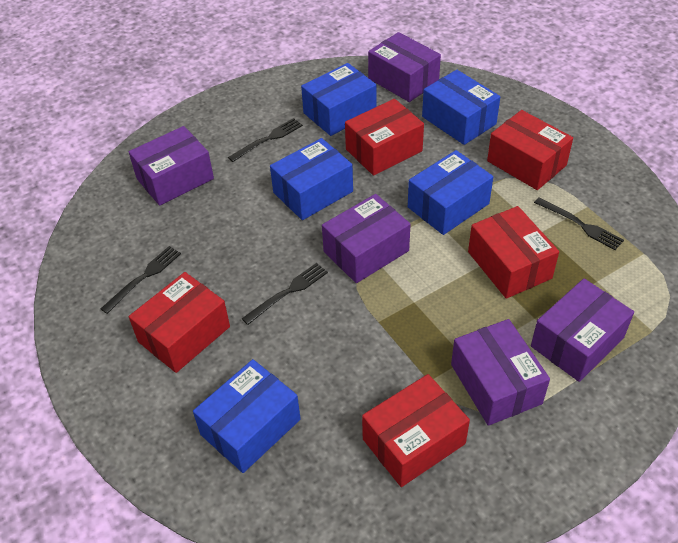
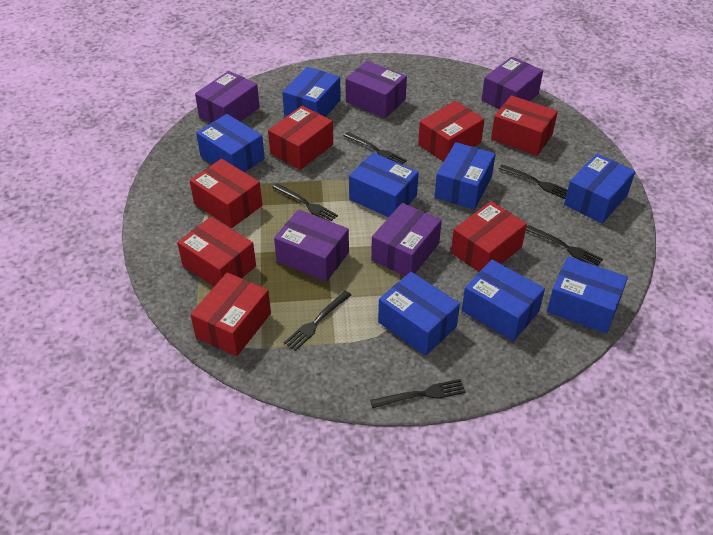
black fork: 4 -> 6
blue box: 5 -> 8
red box: 5 -> 7

